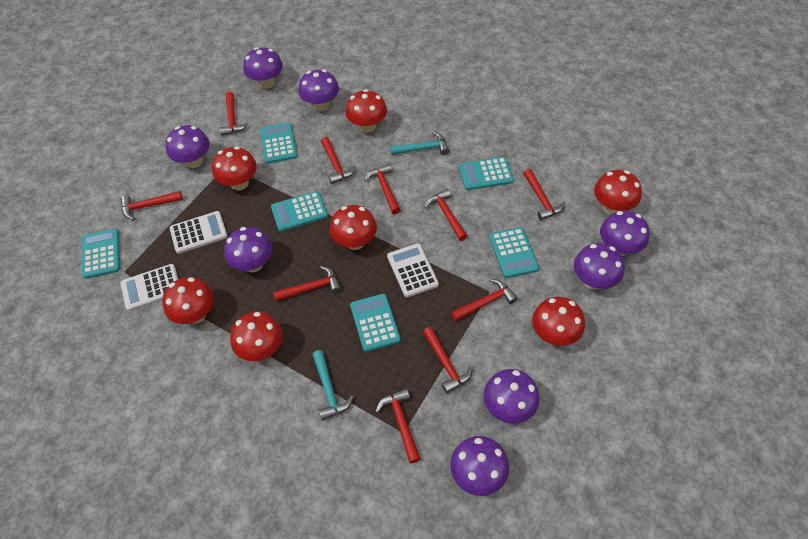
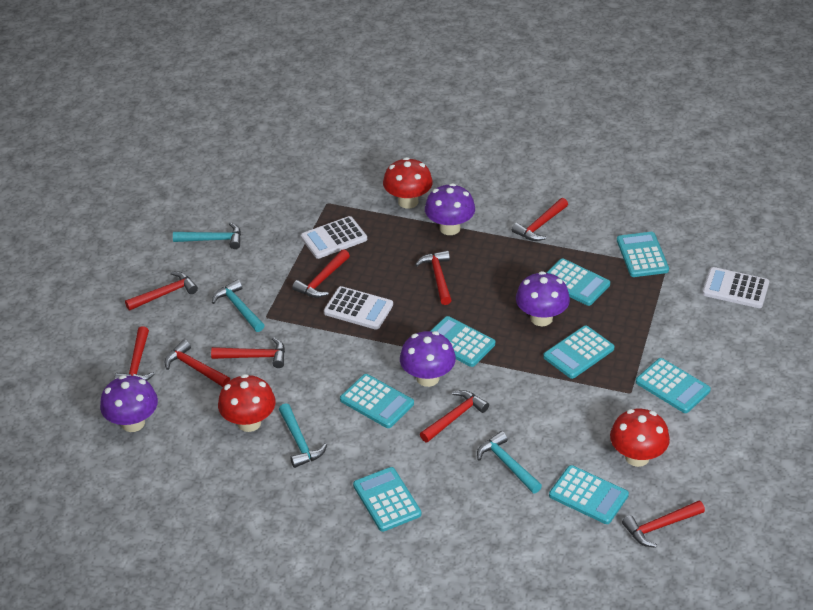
purple mushroom: 8 -> 4
red hammer: 10 -> 9
red mushroom: 7 -> 3
turquoise calculator: 6 -> 8
turquoise hammer: 2 -> 4

